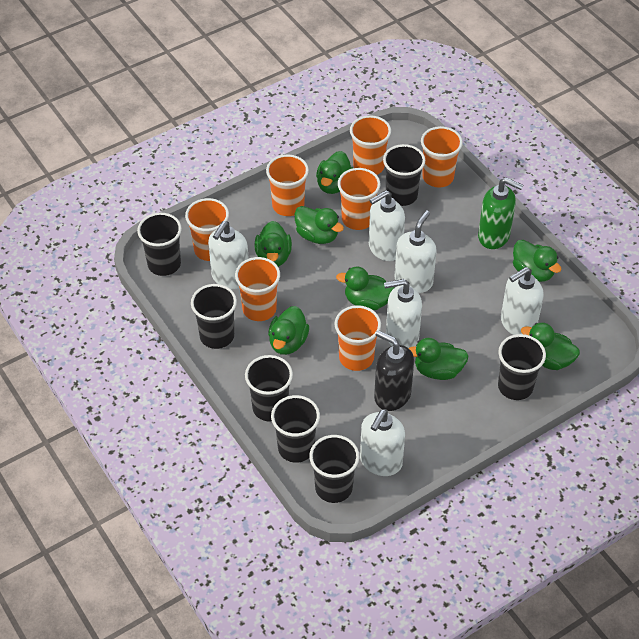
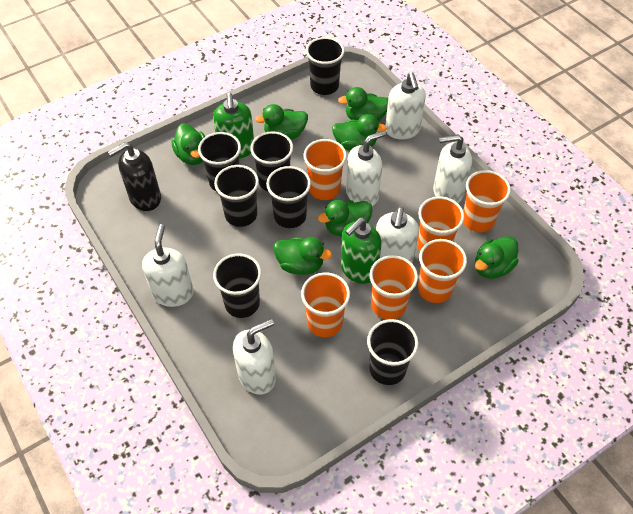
green duck: 8 -> 7
green soap dispenser: 1 -> 2
orange cup: 7 -> 6

